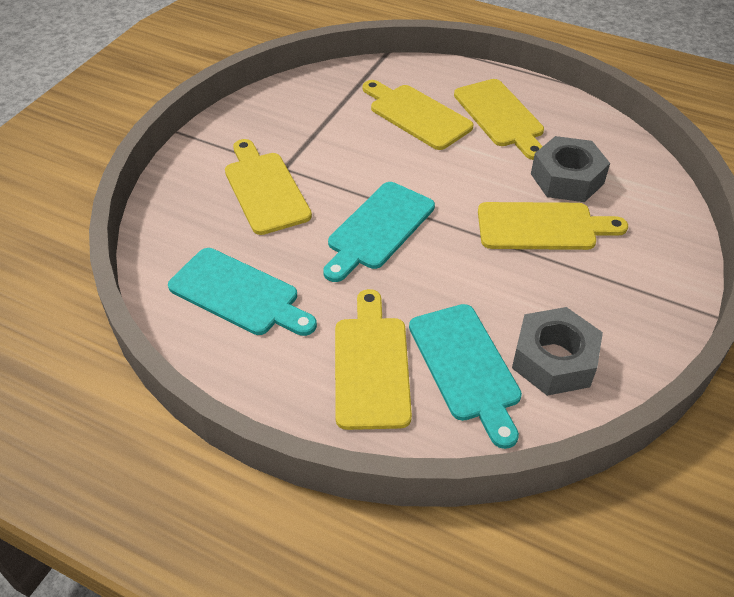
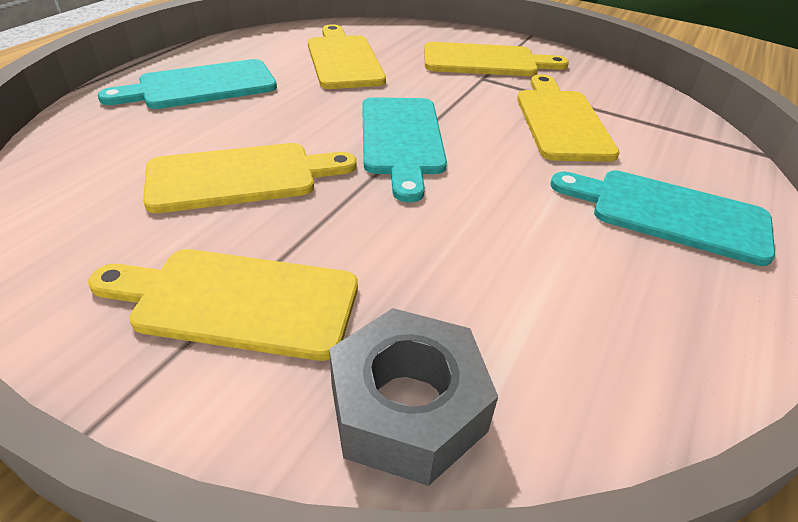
grey nut: 2 -> 1

